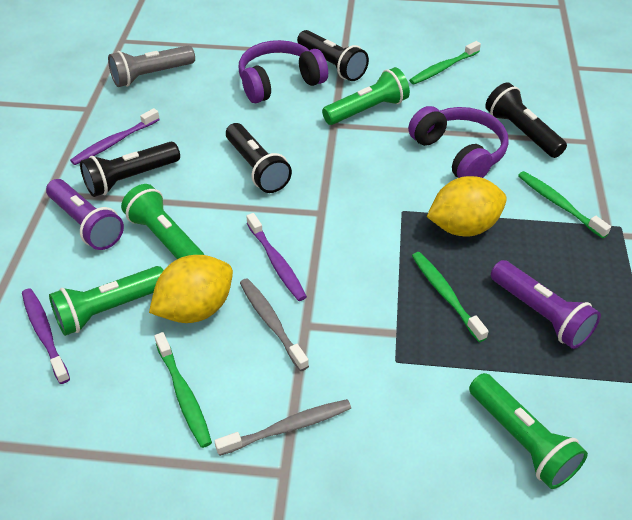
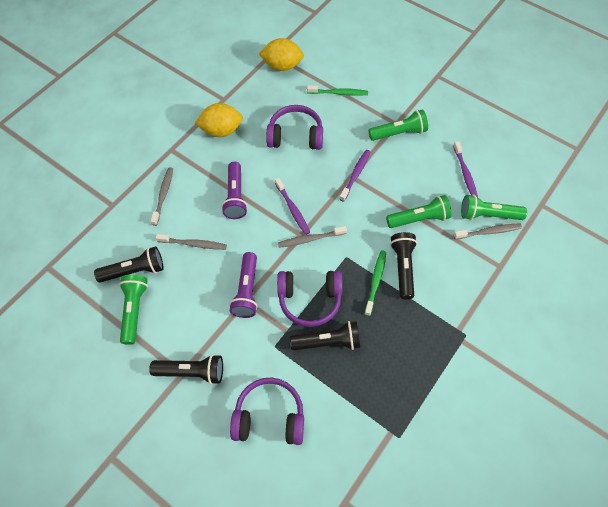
green toothbrush: 4 -> 2
grey flashlight: 1 -> 0
grey toothbrush: 2 -> 4
purple headphones: 2 -> 3

